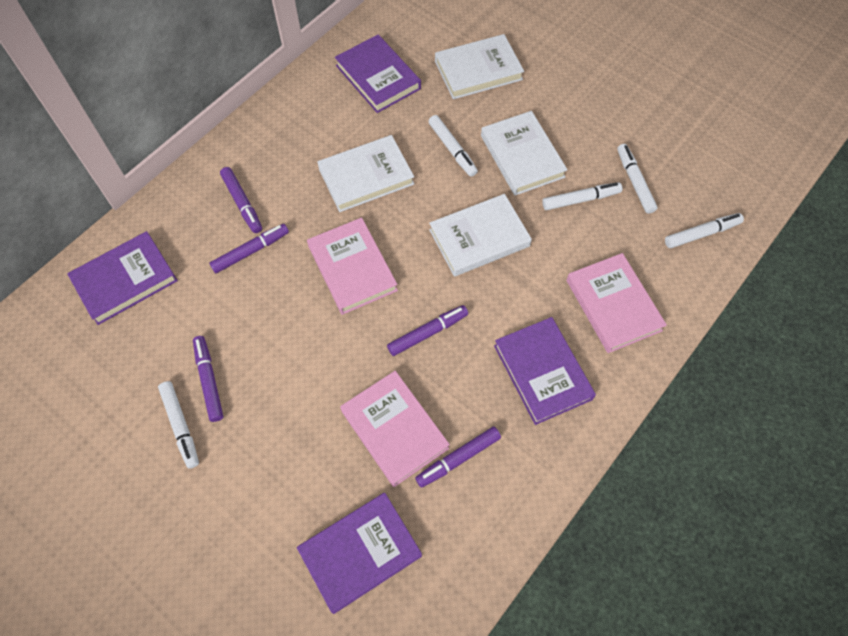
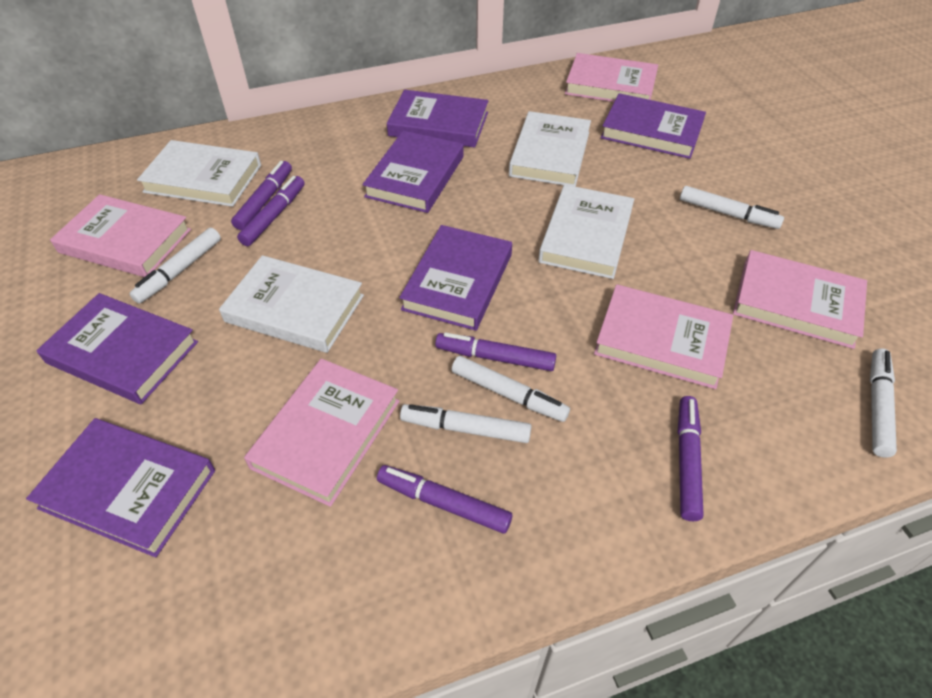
pink book: 3 -> 5
purple book: 4 -> 6

